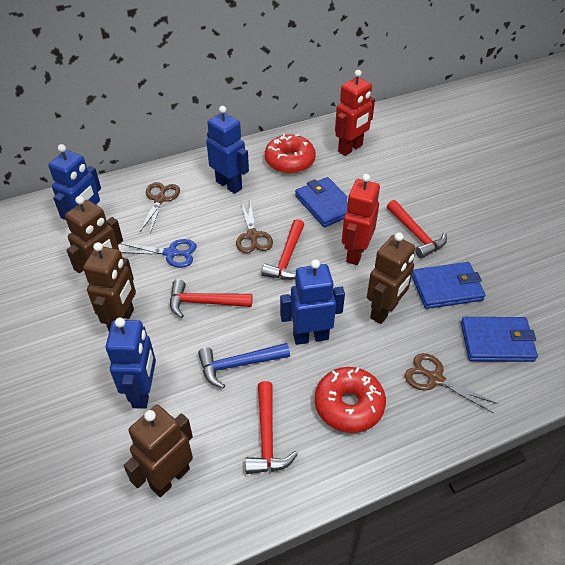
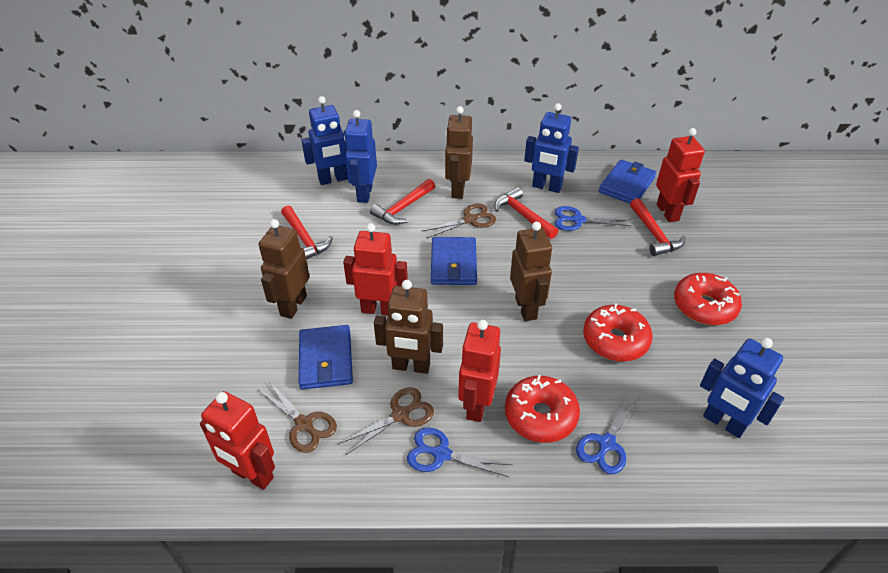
blue hammer: 1 -> 0
blue scissors: 1 -> 3
red donut: 2 -> 3
red robot: 2 -> 4

